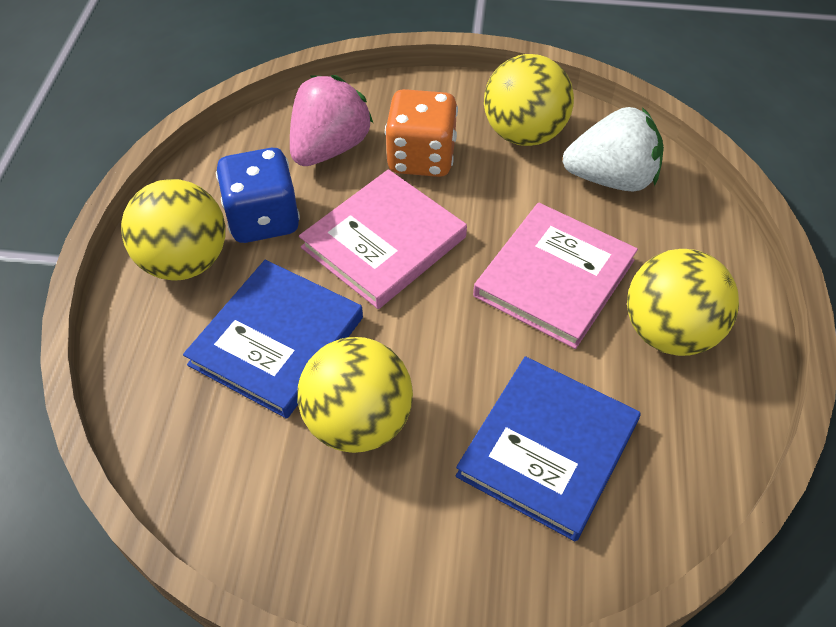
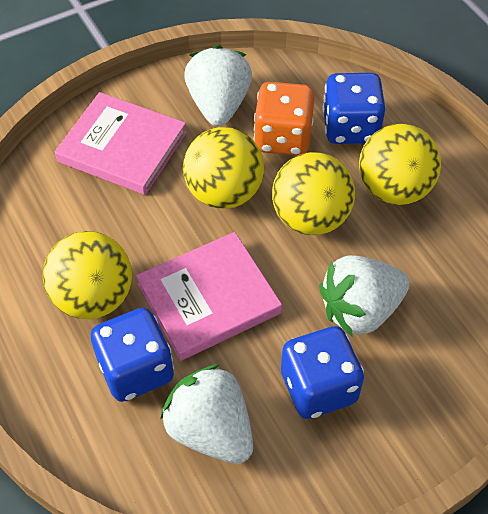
blue book: 2 -> 0
blue dice: 1 -> 3
pink strawberry: 1 -> 0
white strawberry: 1 -> 3

